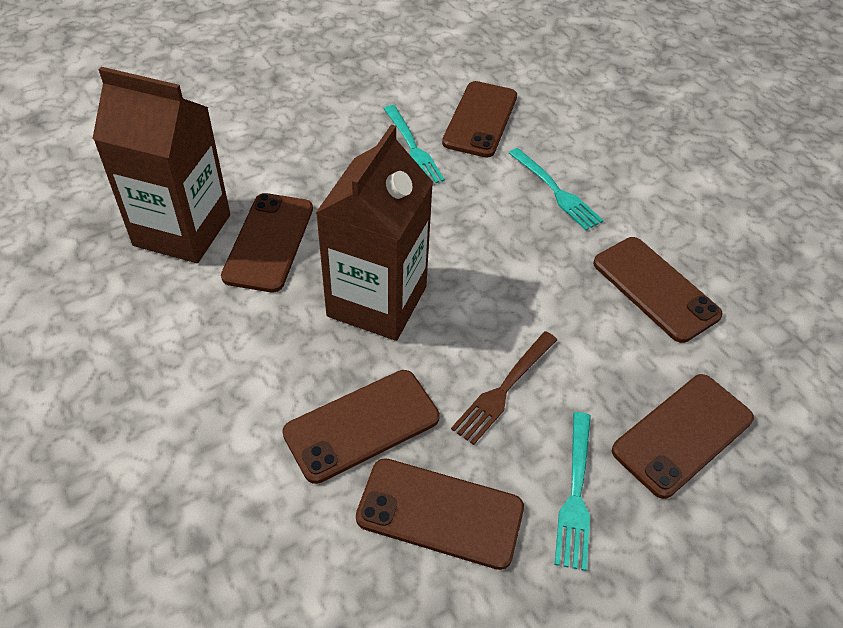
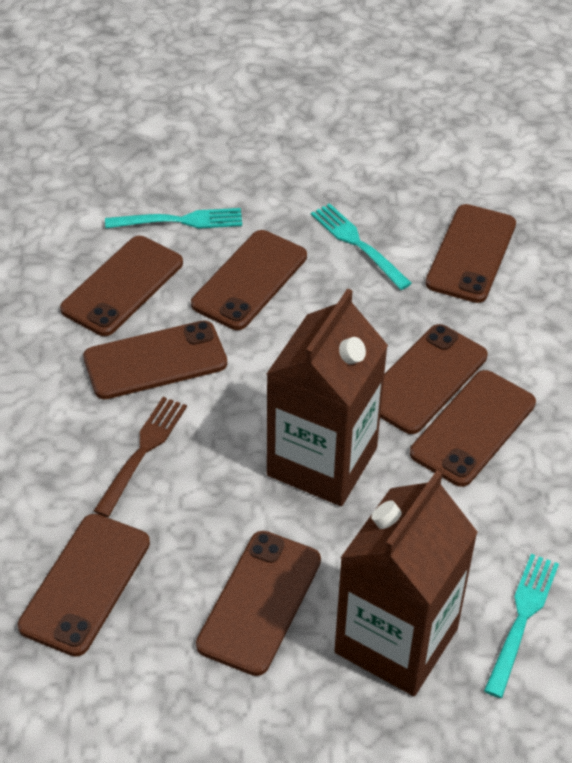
brown phone: 6 -> 8

